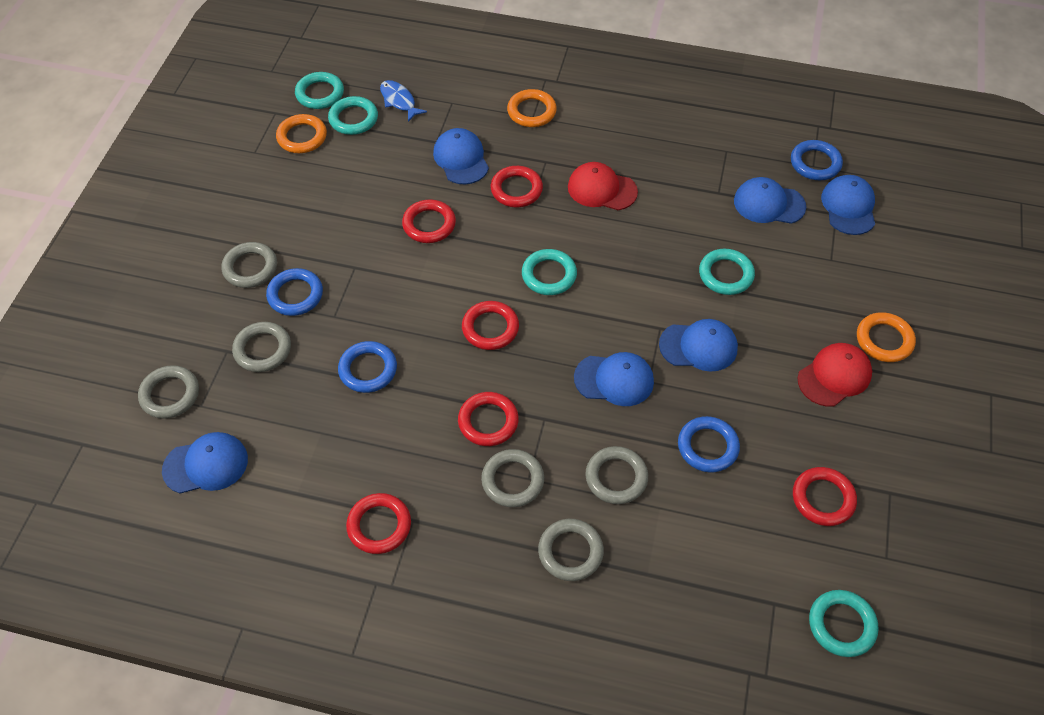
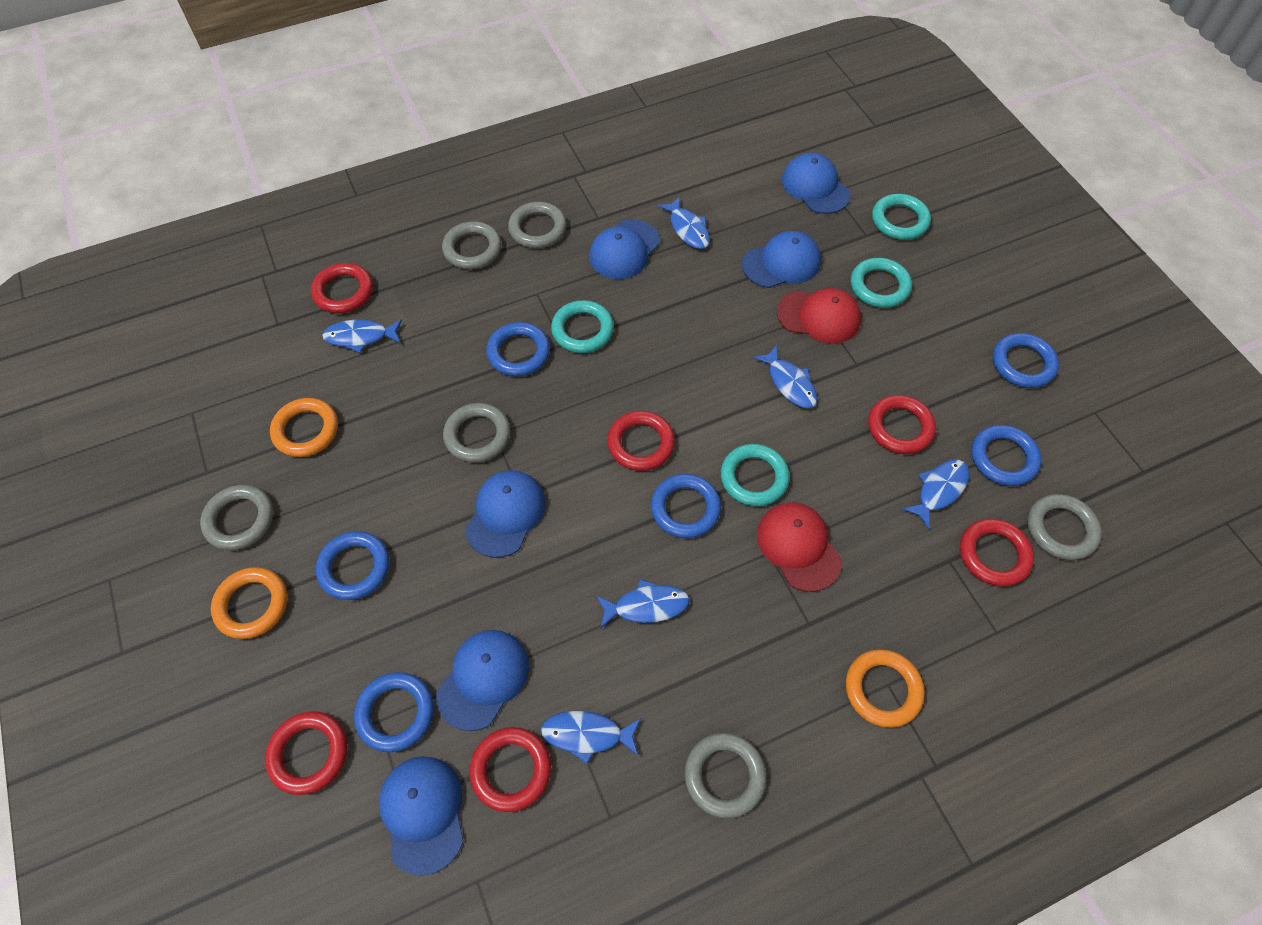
blue fish: 1 -> 6
blue ring: 4 -> 6
turquoise ring: 5 -> 4

